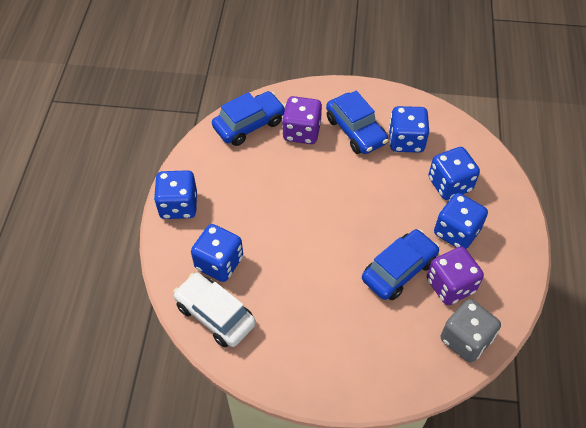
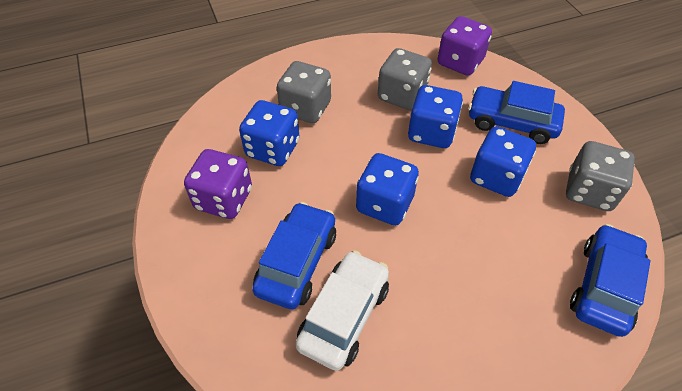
blue dice: 5 -> 4
grey dice: 1 -> 3

